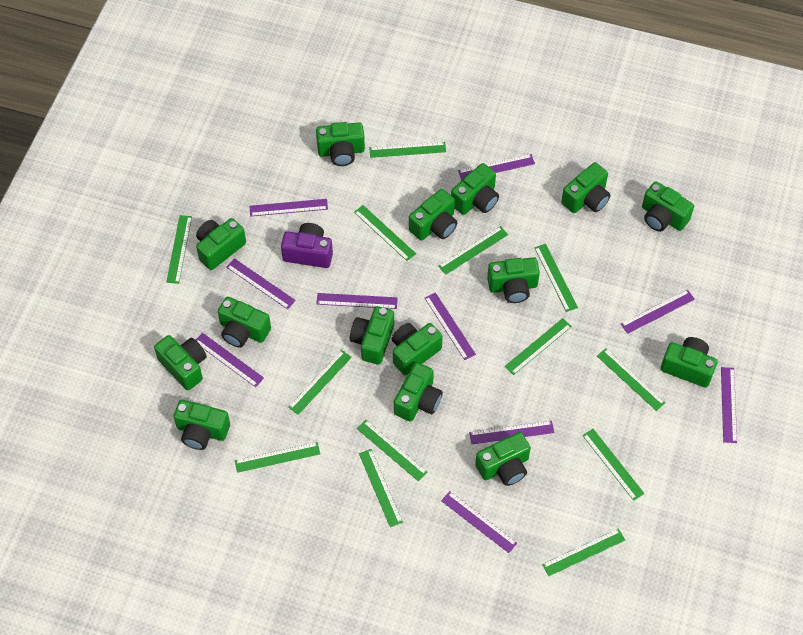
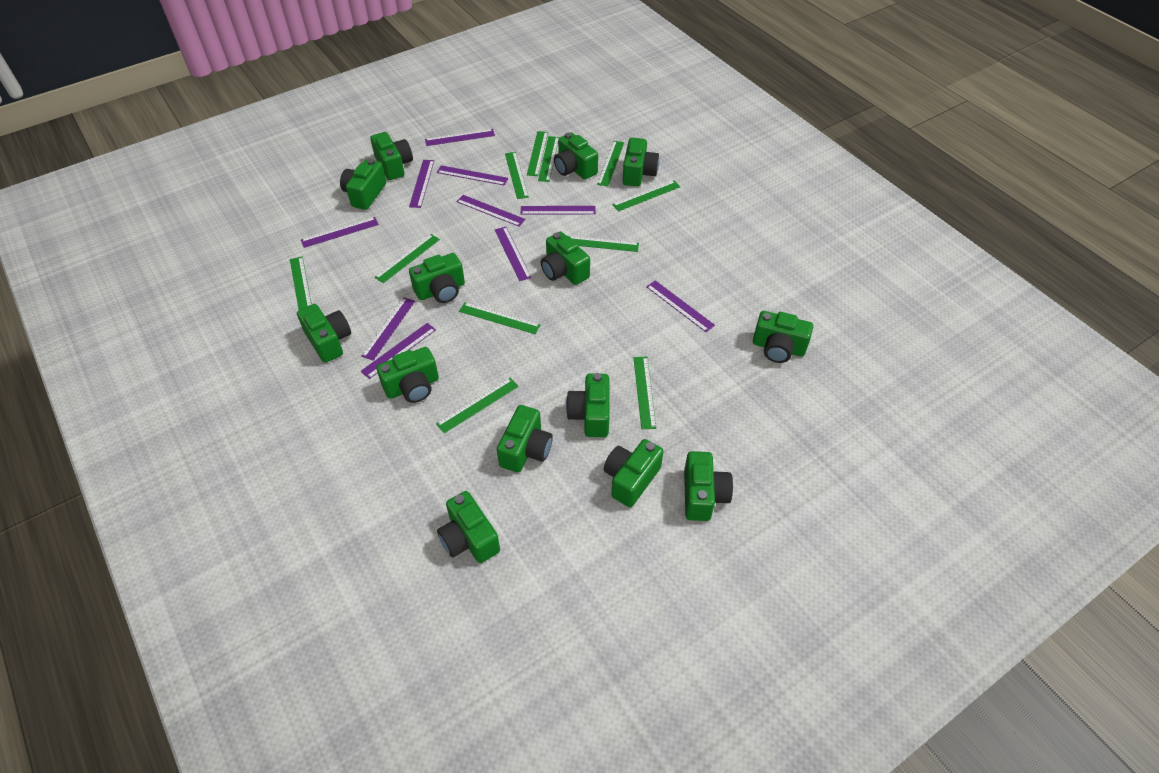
green camera: 15 -> 14
green ruler: 13 -> 11
purple camera: 1 -> 0

